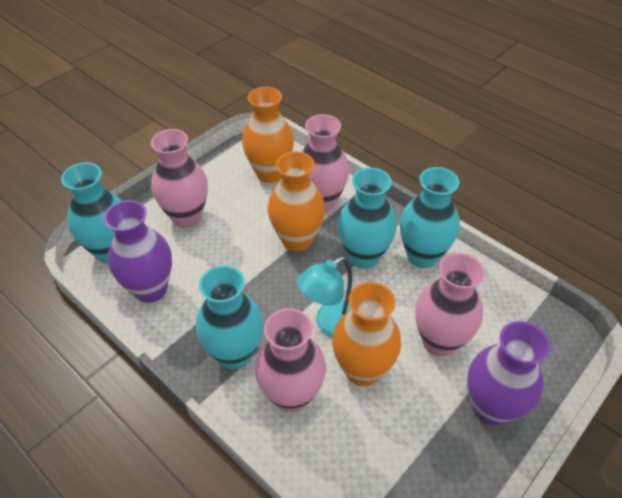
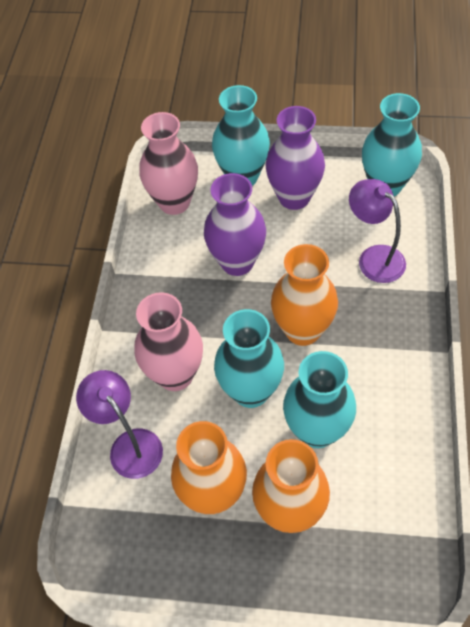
pink vase: 4 -> 2
purple lamp: 0 -> 2
turquoise lamp: 1 -> 0

